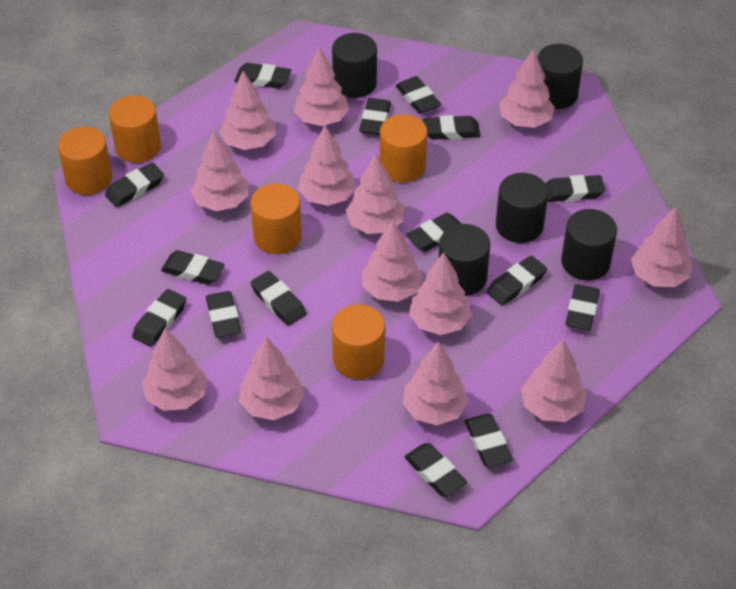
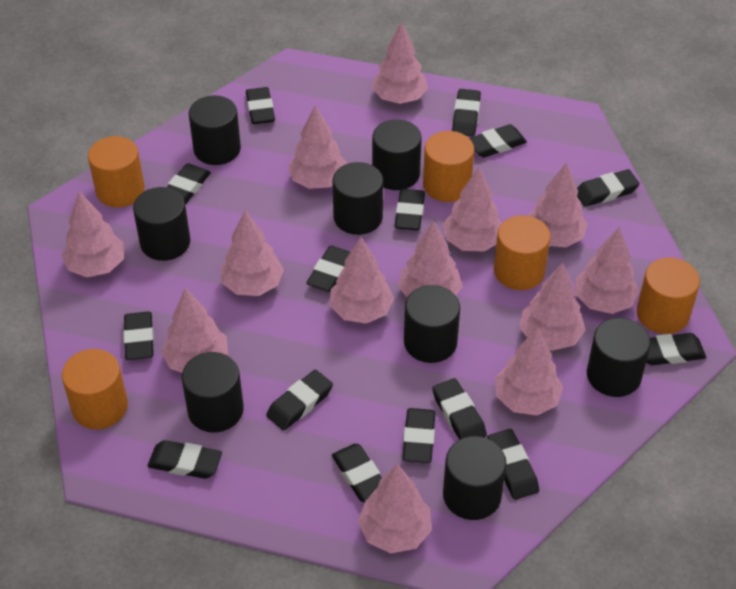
black cylinder: 5 -> 8

